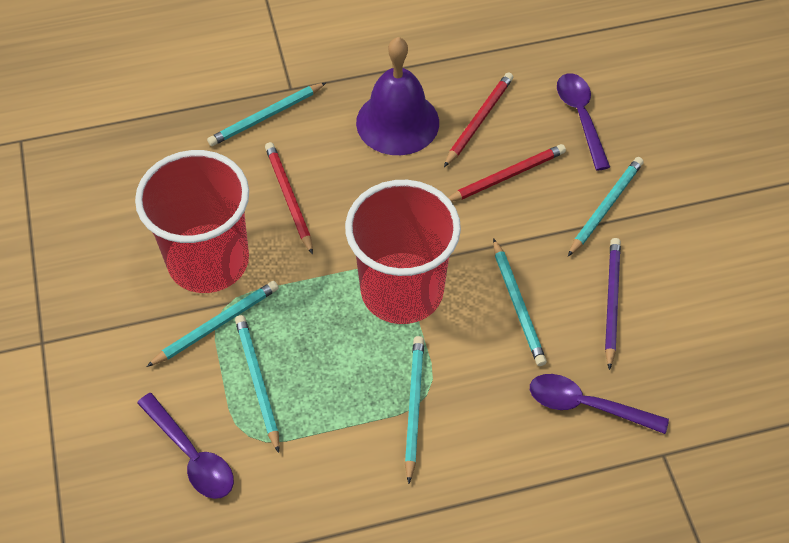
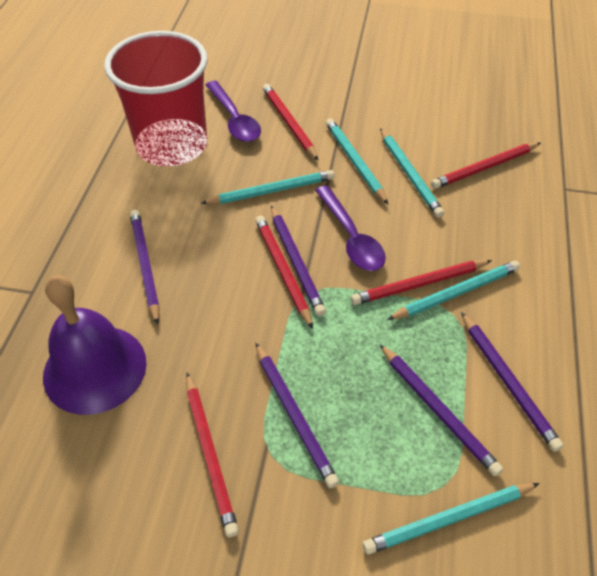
purple pencil: 1 -> 5
purple spoon: 3 -> 2
red cup: 2 -> 1
red pencil: 3 -> 5
turquoise pencil: 6 -> 5

